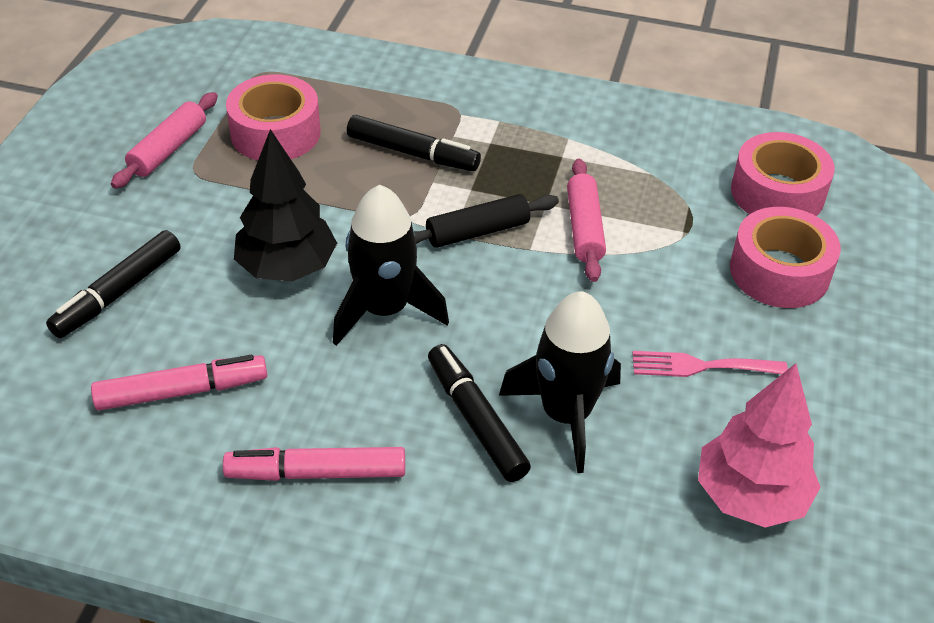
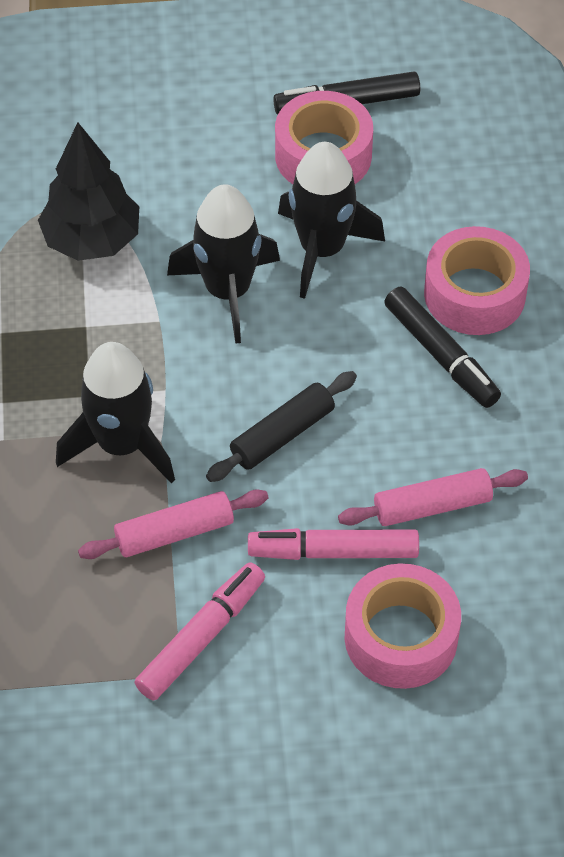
black marker: 3 -> 2
black rocket: 2 -> 3
pink fork: 1 -> 0
pink tree: 1 -> 0

